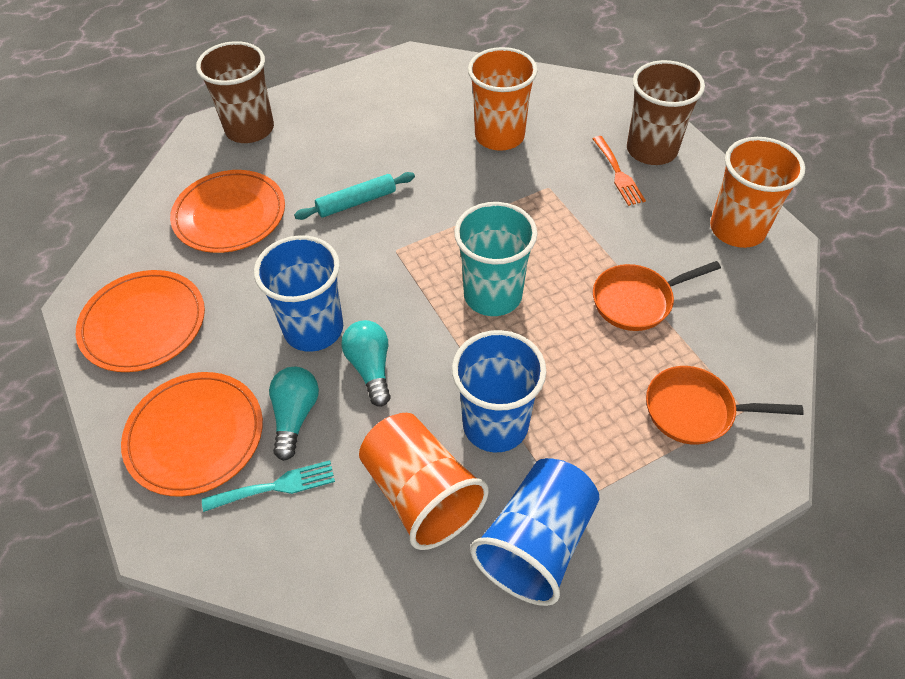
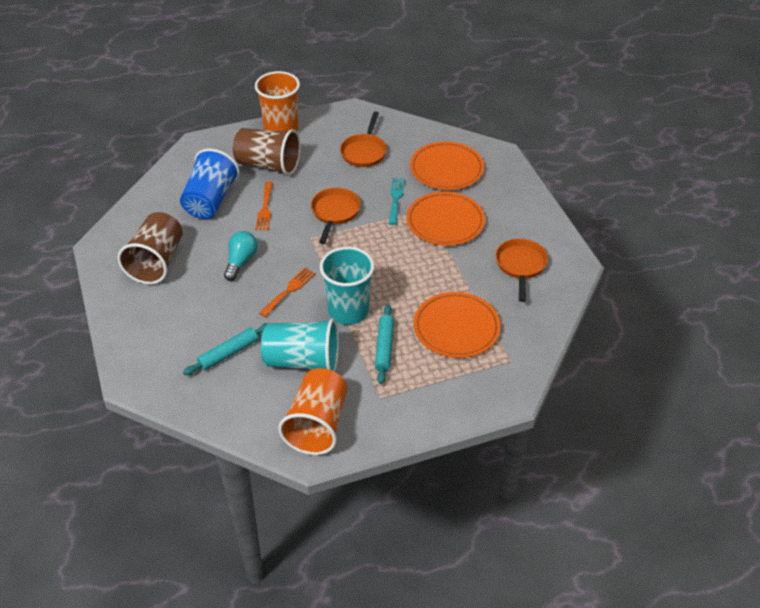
blue cup: 3 -> 1
orange cup: 3 -> 2
orange fork: 1 -> 2
orange pan: 2 -> 3
turquoise cup: 1 -> 2
turquoise light bulb: 2 -> 1
turquoise rolling pin: 1 -> 2

